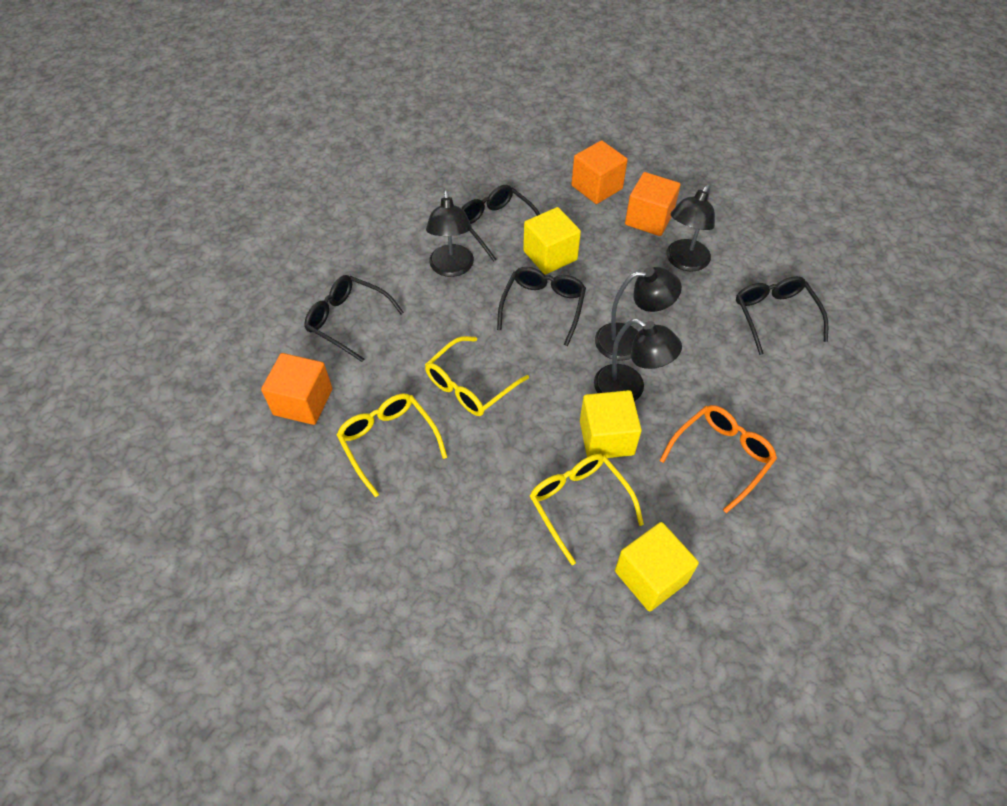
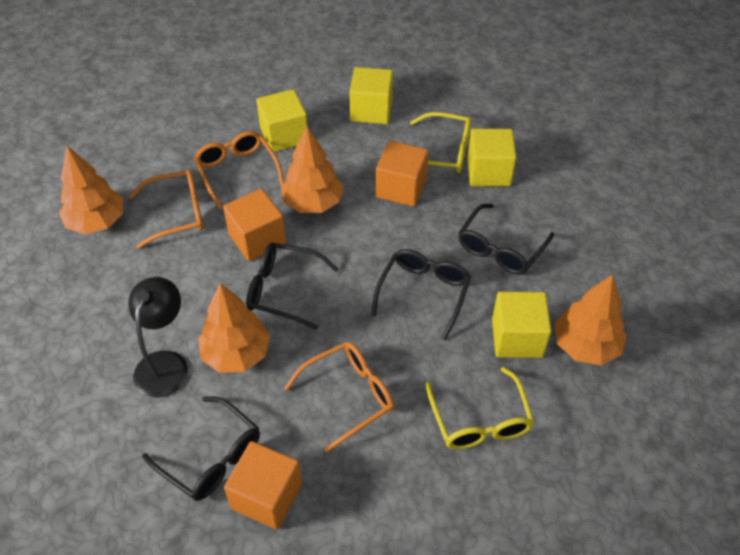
black lamp: 4 -> 1
orange glasses: 1 -> 3
orange tree: 0 -> 4
yellow cube: 3 -> 4
yellow glasses: 3 -> 2

